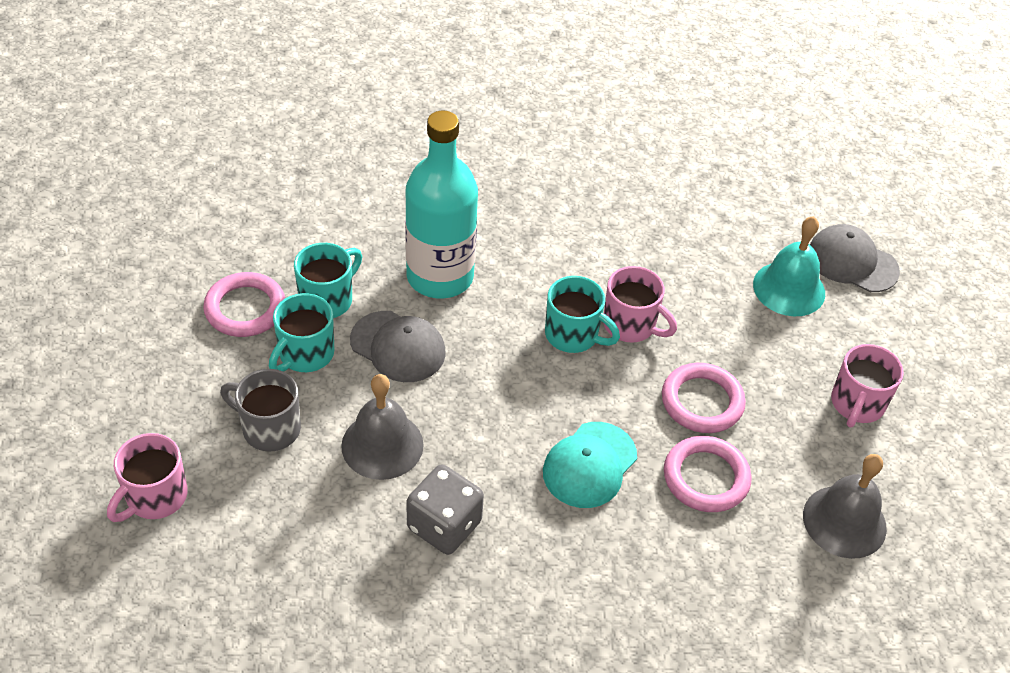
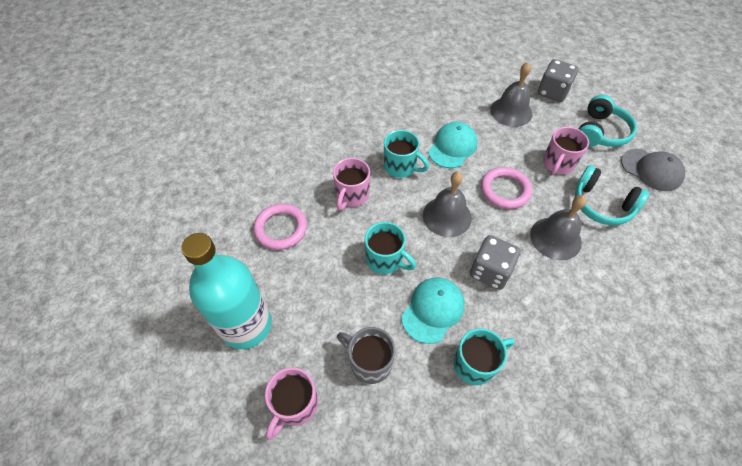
grey bell: 2 -> 3
grey cap: 2 -> 1
grey dice: 1 -> 2
pink ring: 3 -> 2
turquoise bell: 1 -> 0
turquoise cap: 1 -> 2
turquoise headphones: 0 -> 2

